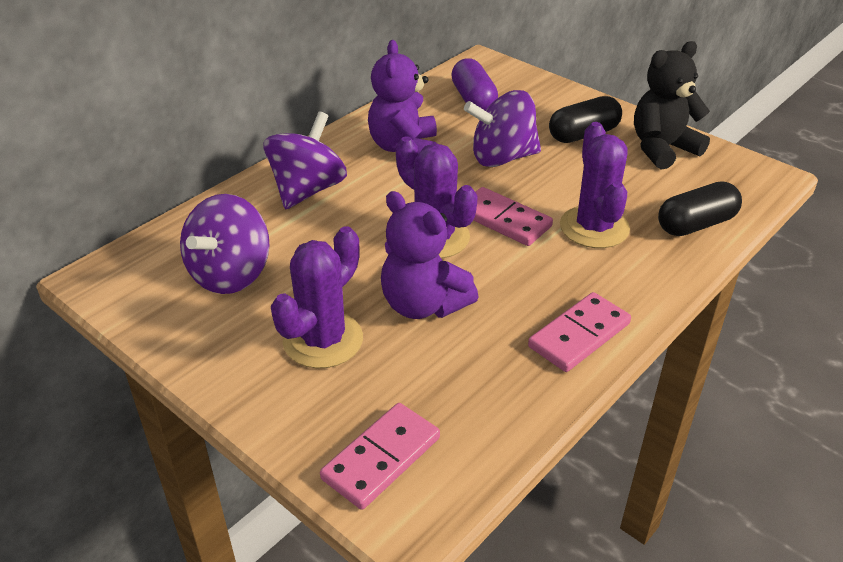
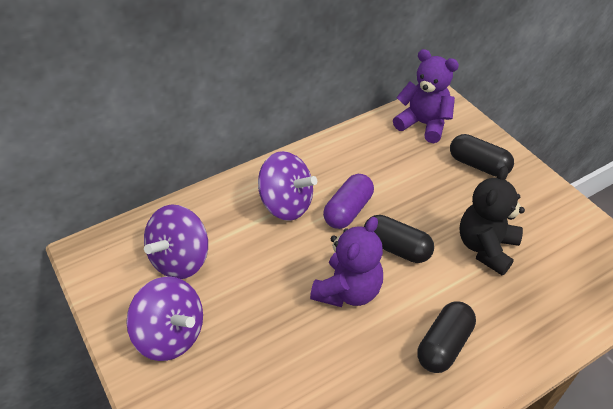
black capsule: 2 -> 3
pink domino: 3 -> 0
purple cactus: 3 -> 0

